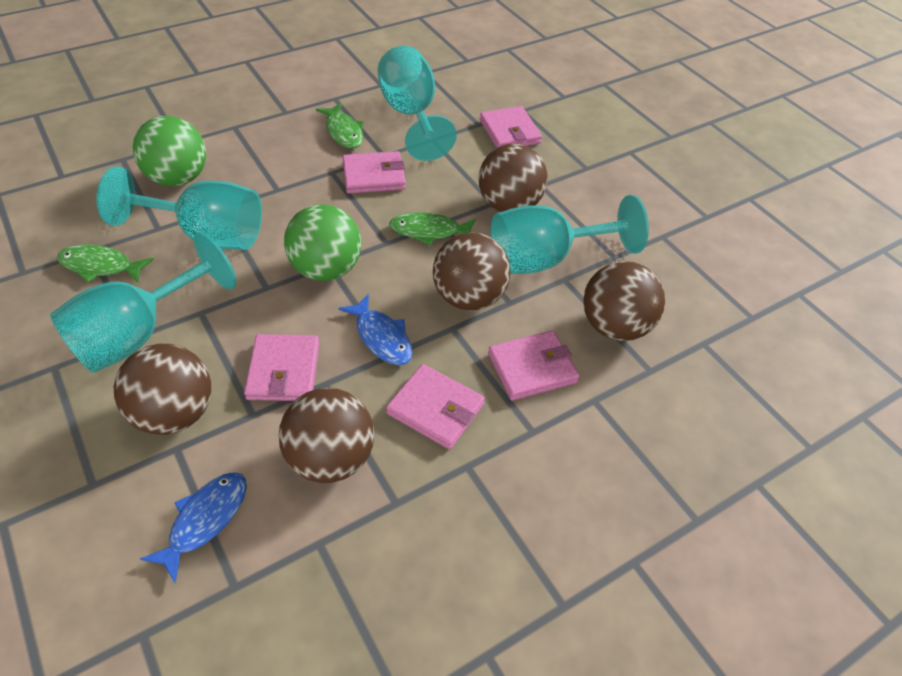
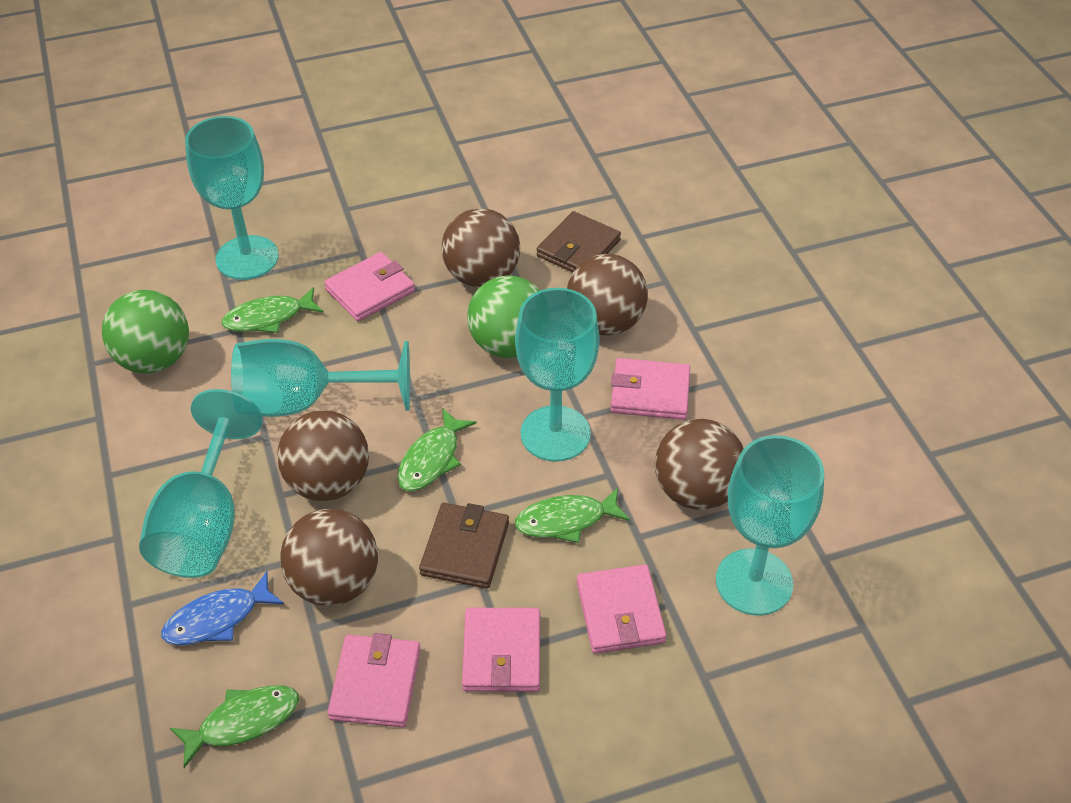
blue fish: 2 -> 1
brown wallet: 0 -> 2
green fish: 3 -> 4
turquoise goblet: 4 -> 5

